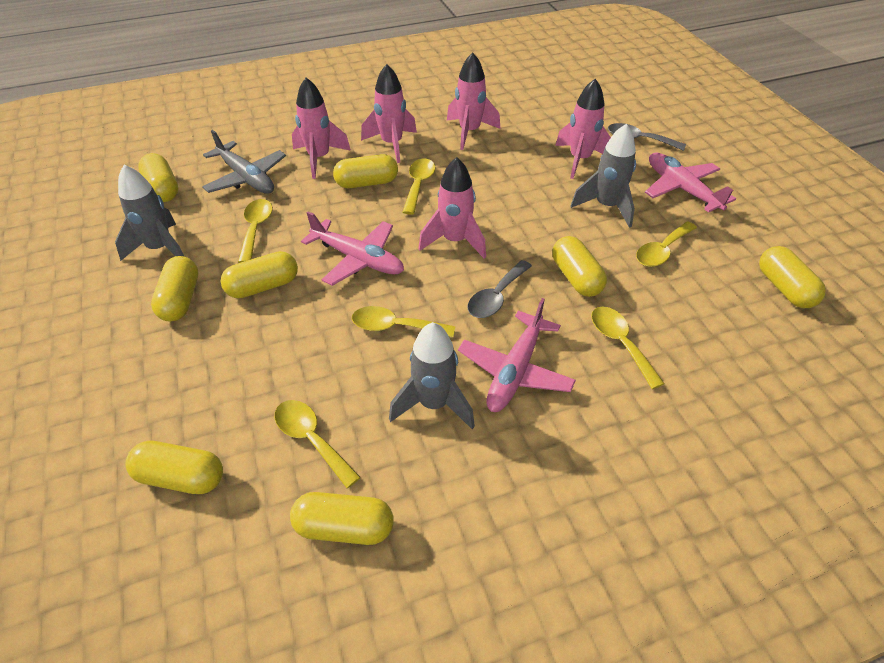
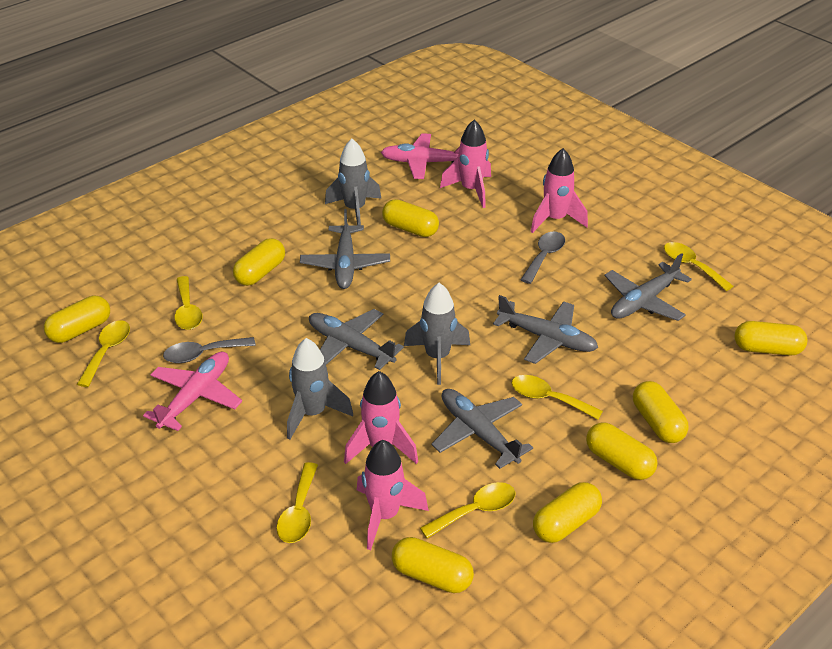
grey plane: 1 -> 5
pink plane: 3 -> 2
pink rocket: 5 -> 4

